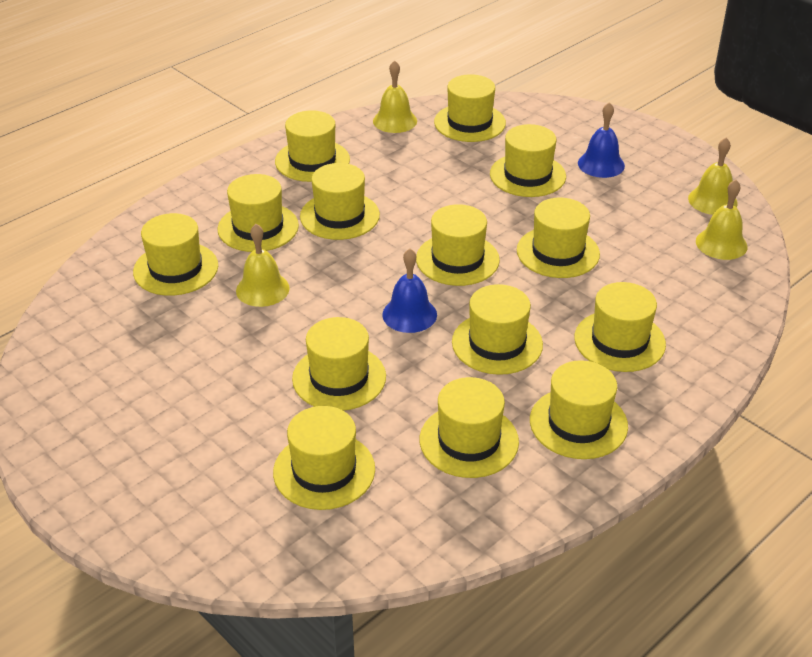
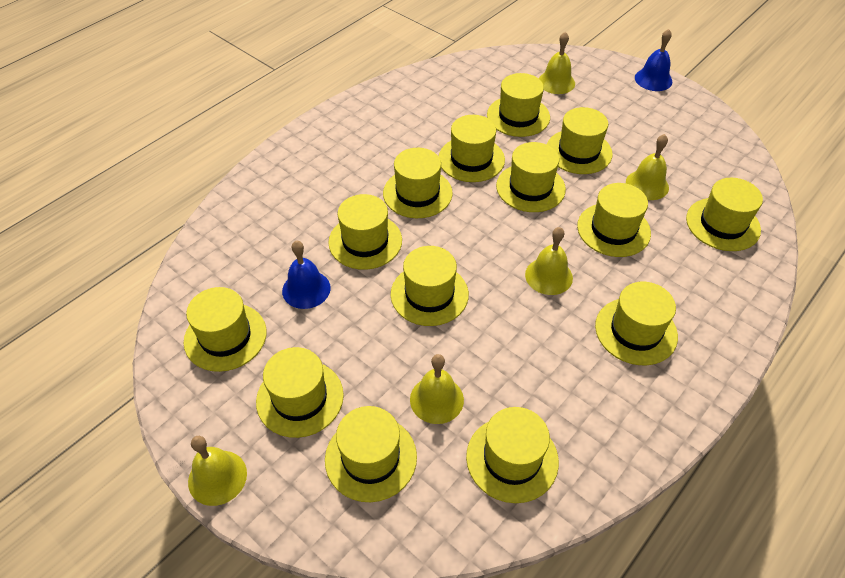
yellow bell: 4 -> 5

